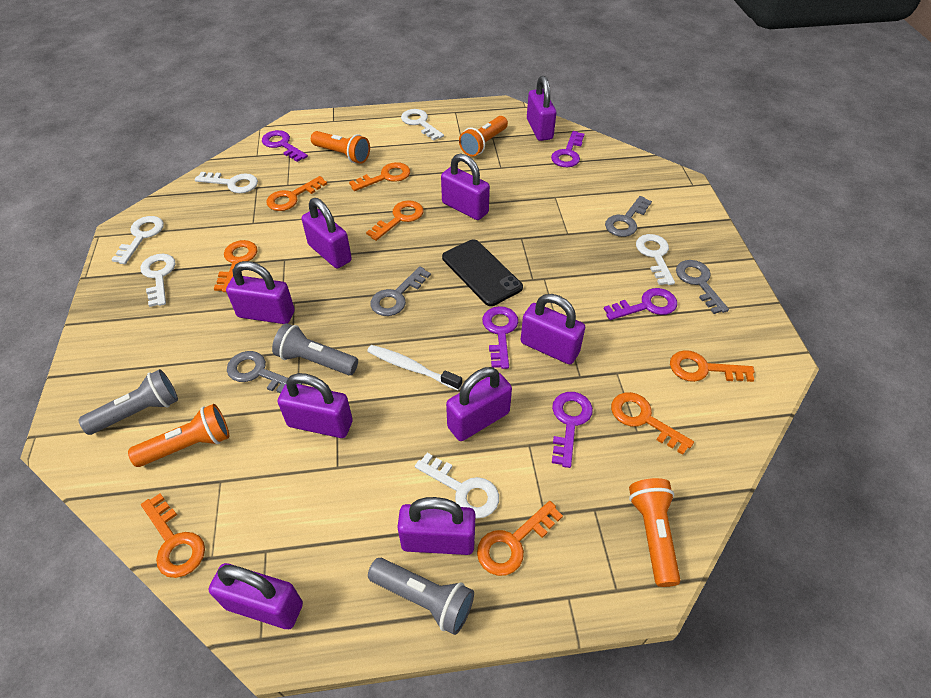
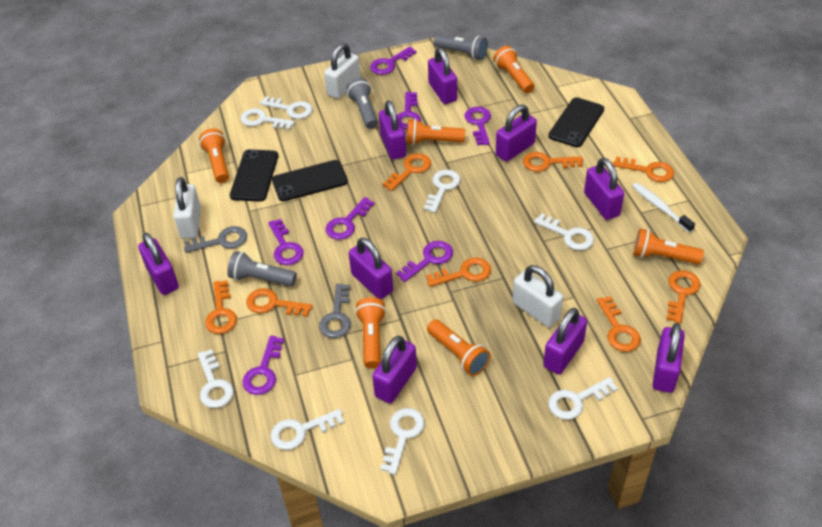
black phone: 1 -> 3
grey key: 4 -> 2
orange flashlight: 4 -> 6
purple key: 5 -> 7
white key: 6 -> 8
white padlock: 0 -> 3

